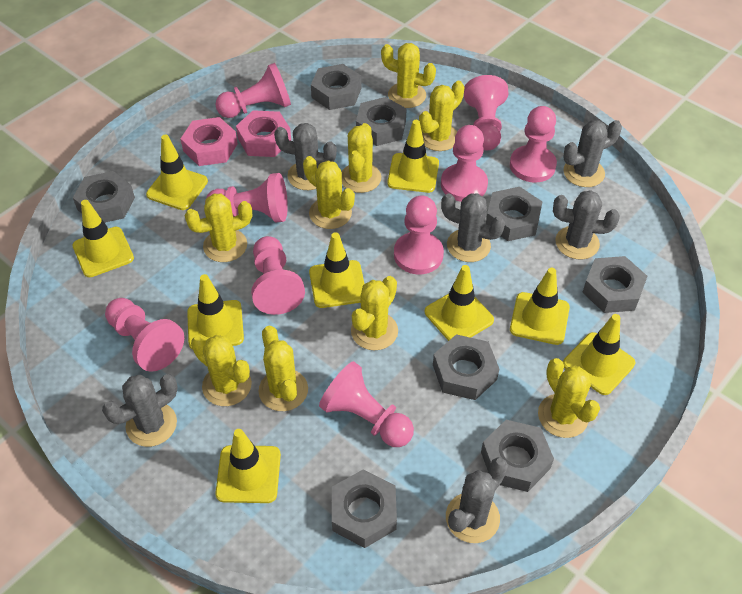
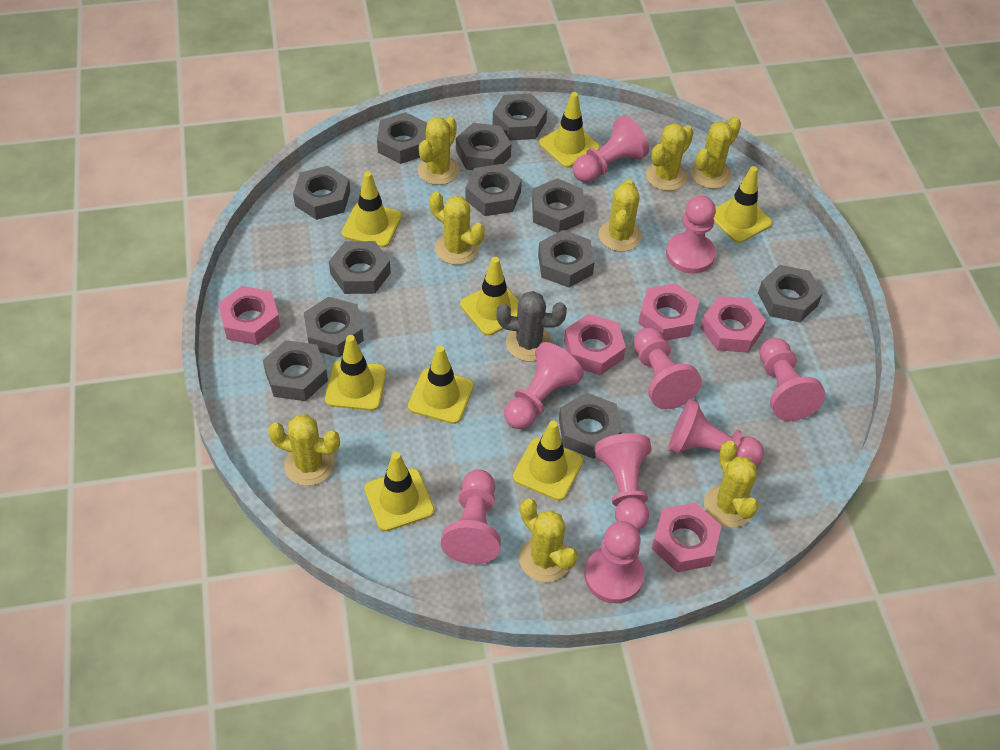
grey cactus: 6 -> 1
grey nut: 8 -> 12
pink nut: 2 -> 5
yellow cactus: 9 -> 8
yellow traffic cone: 9 -> 8

